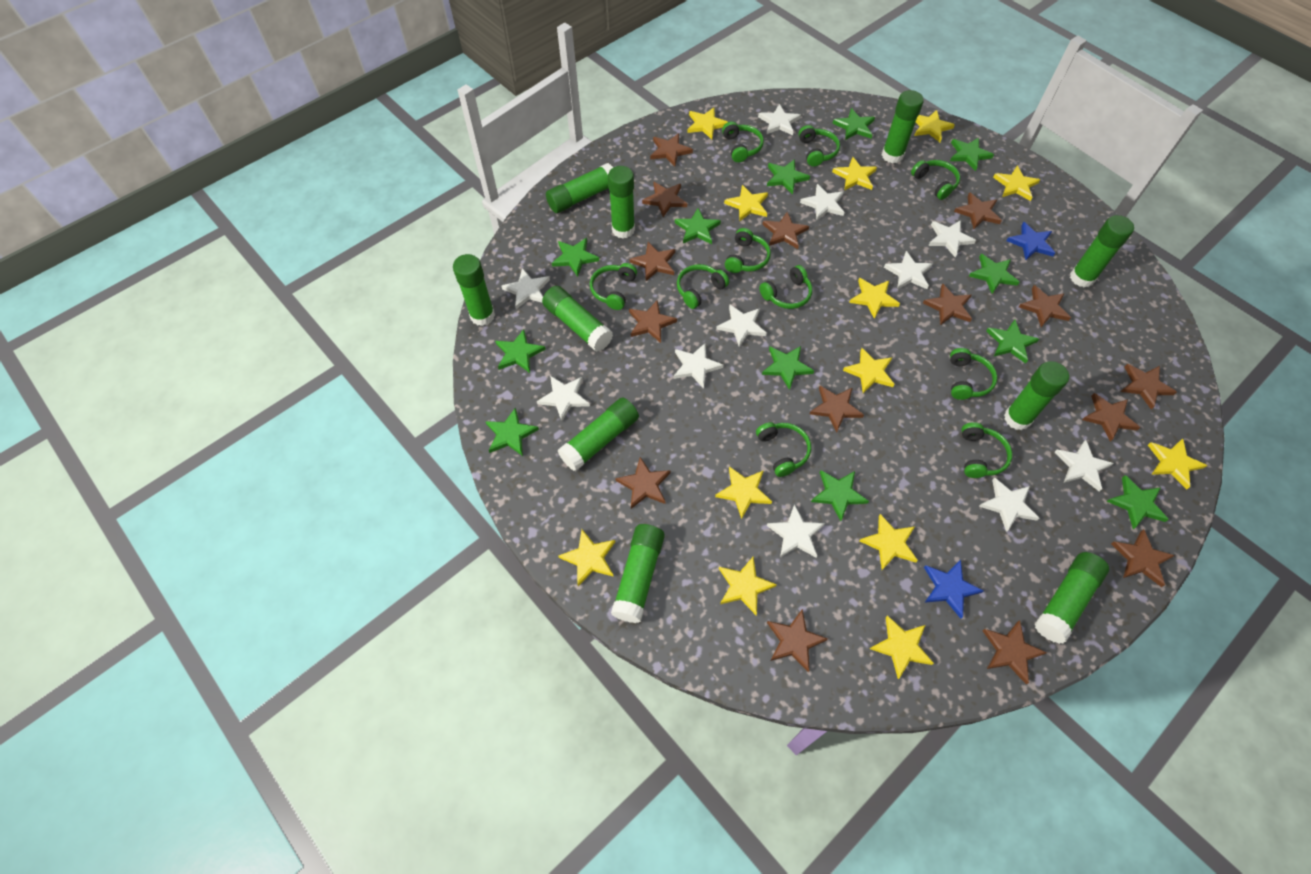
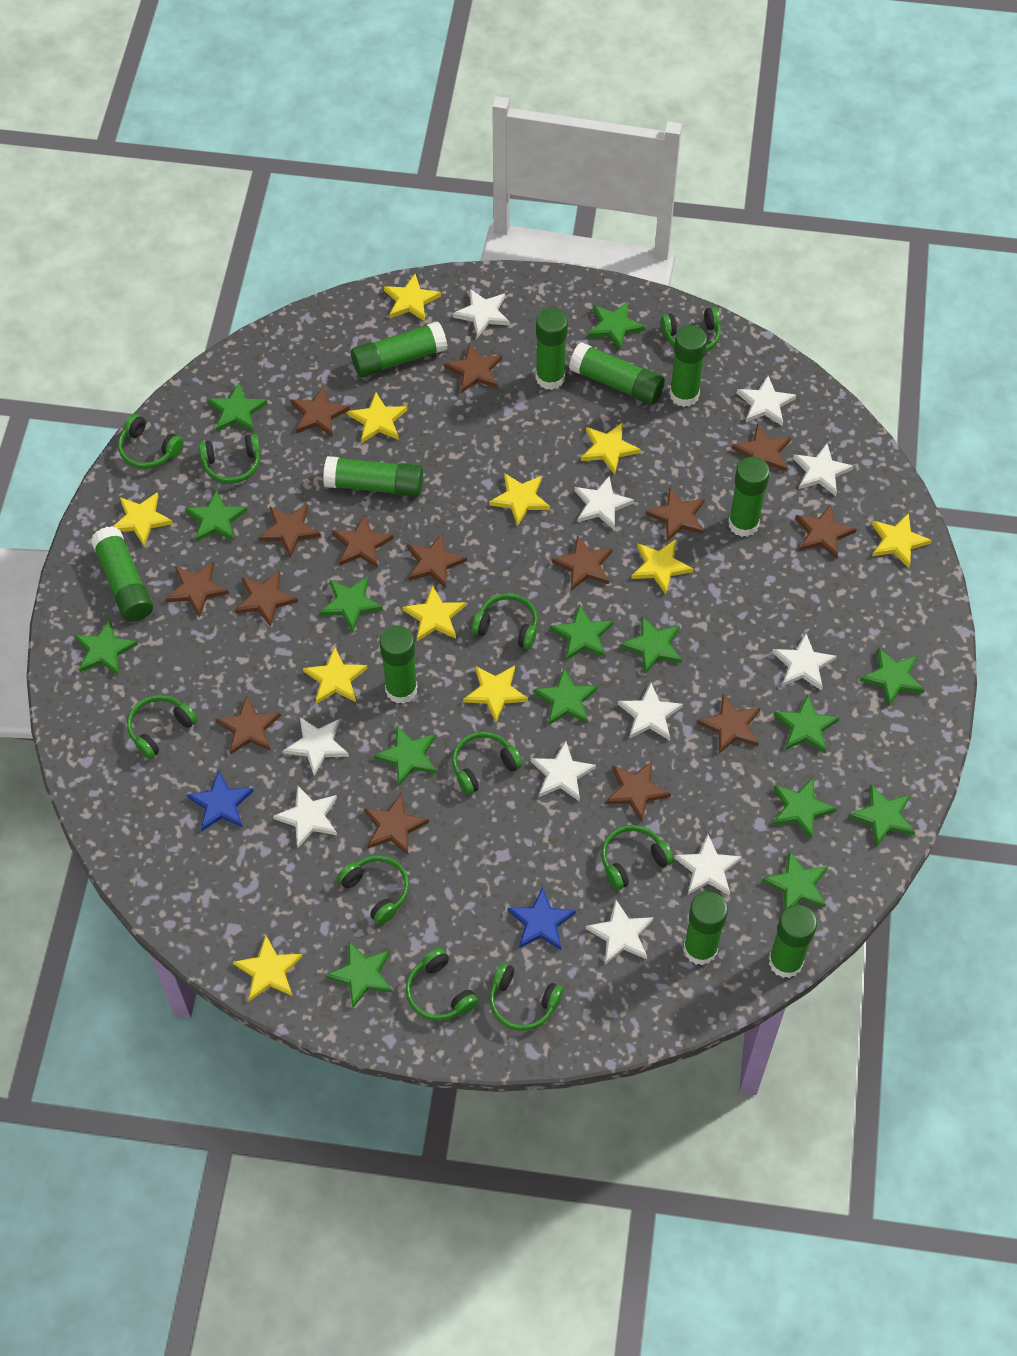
green star: 12 -> 15
yellow star: 13 -> 11

